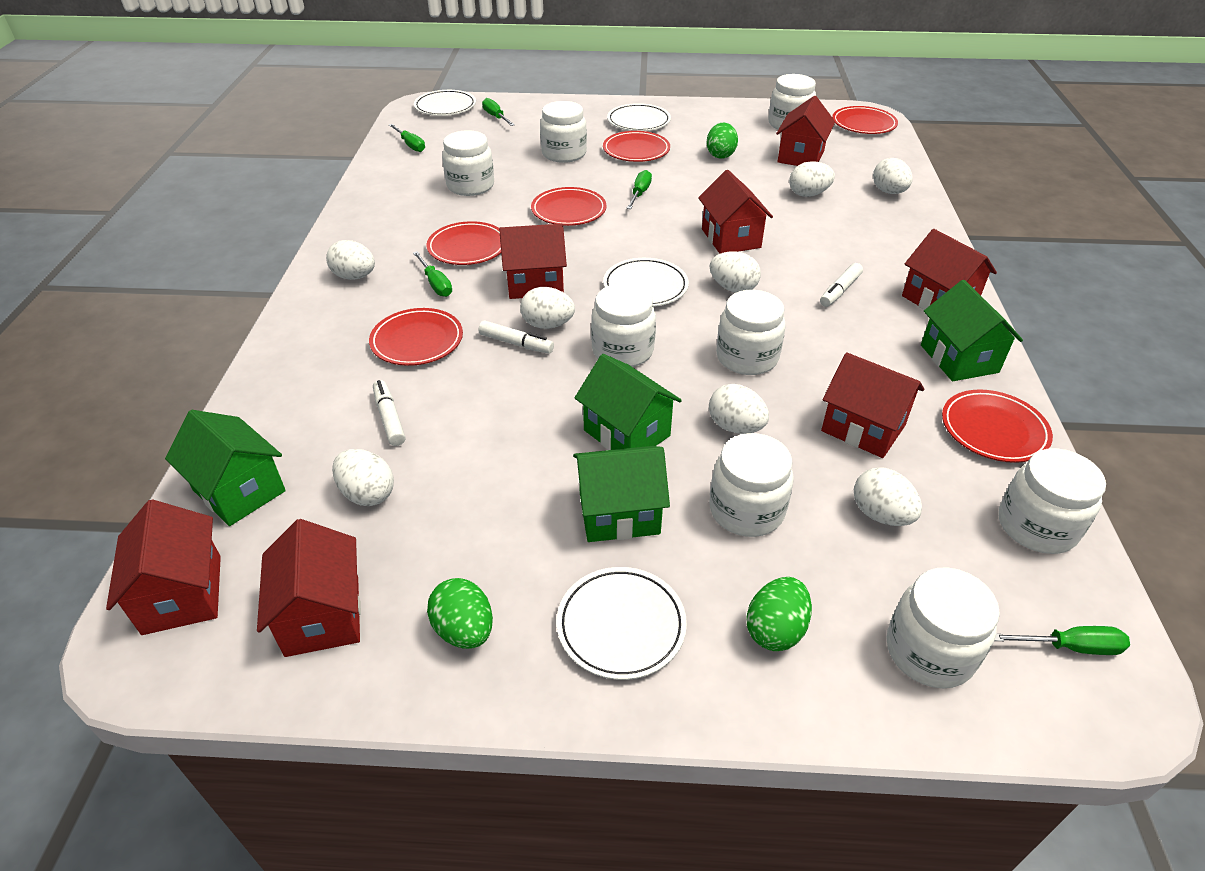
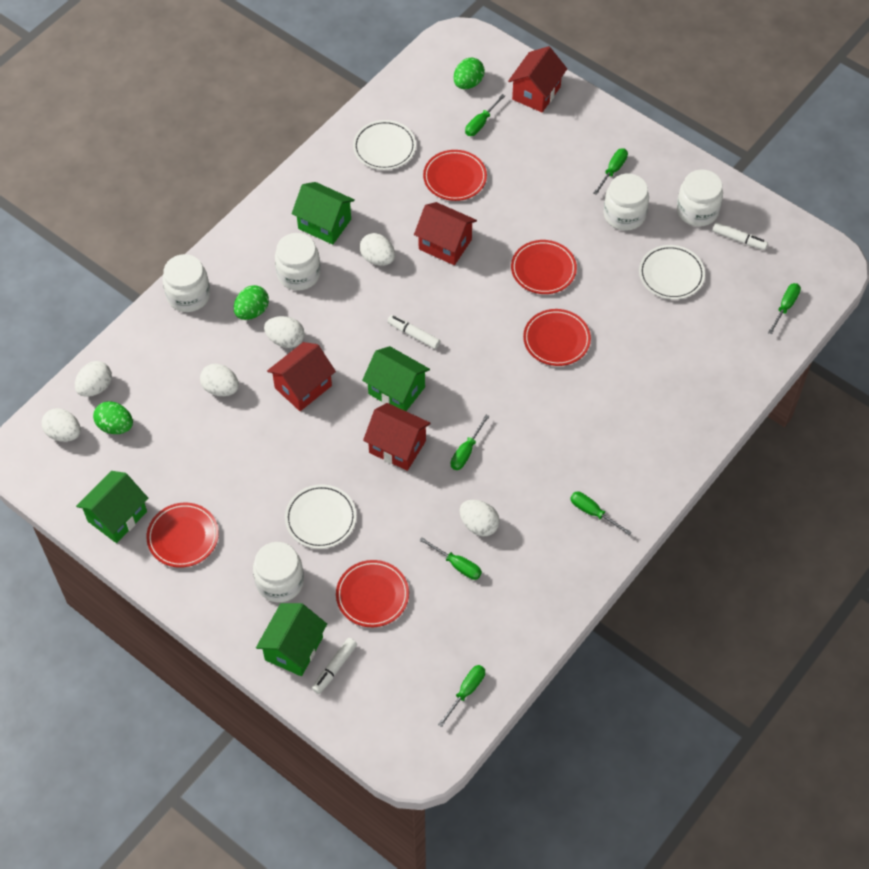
green screwdriver: 5 -> 7
red house: 7 -> 4
red plate: 6 -> 5
white egg: 8 -> 6
white jar: 8 -> 5
white plate: 4 -> 3

